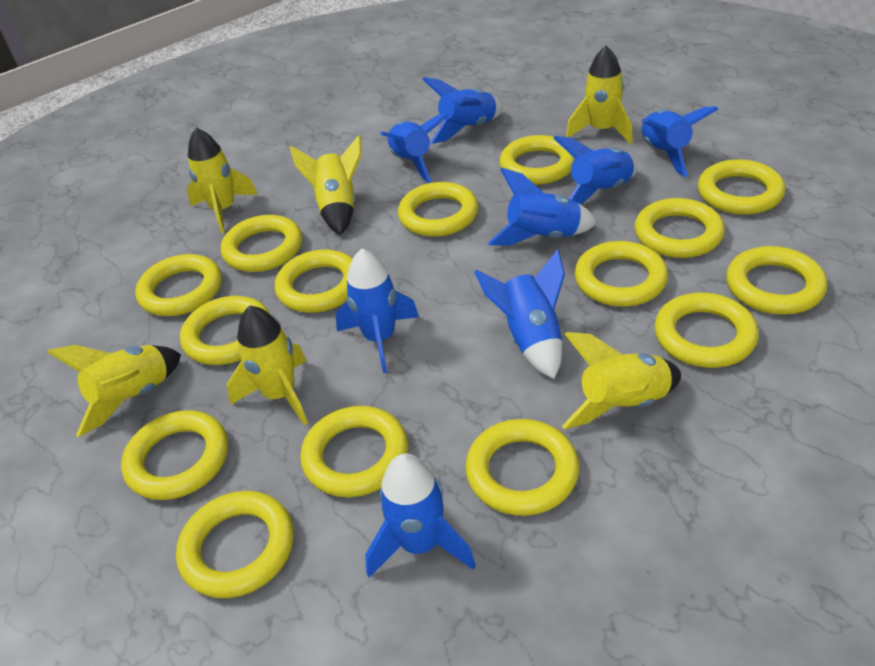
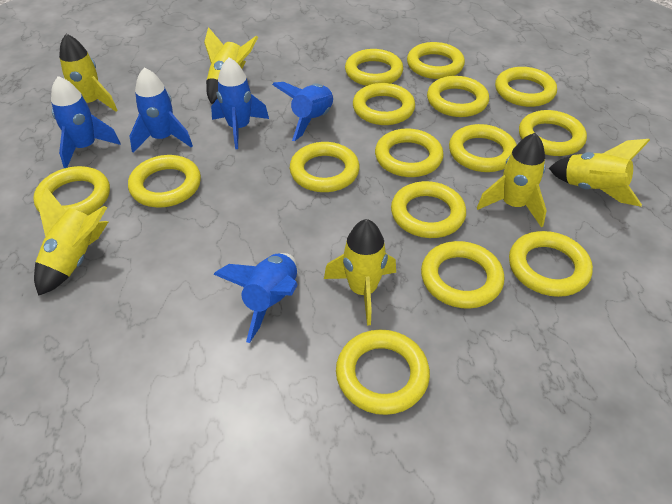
blue rocket: 8 -> 5

